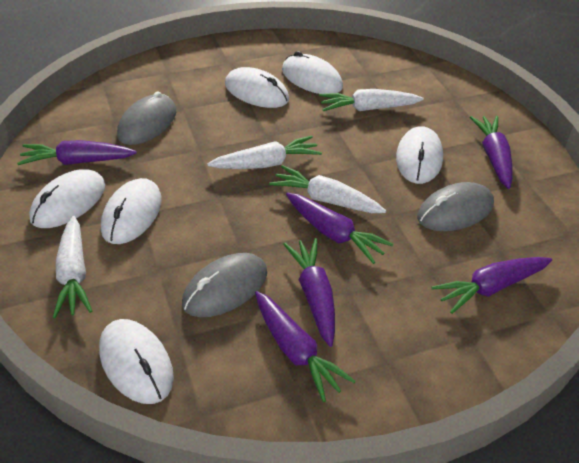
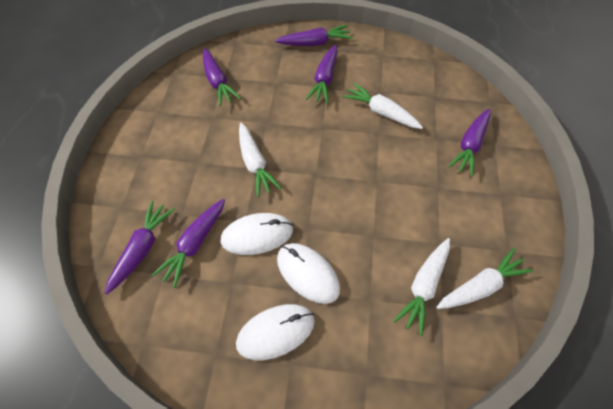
grey mouse: 3 -> 0
white mouse: 6 -> 3

